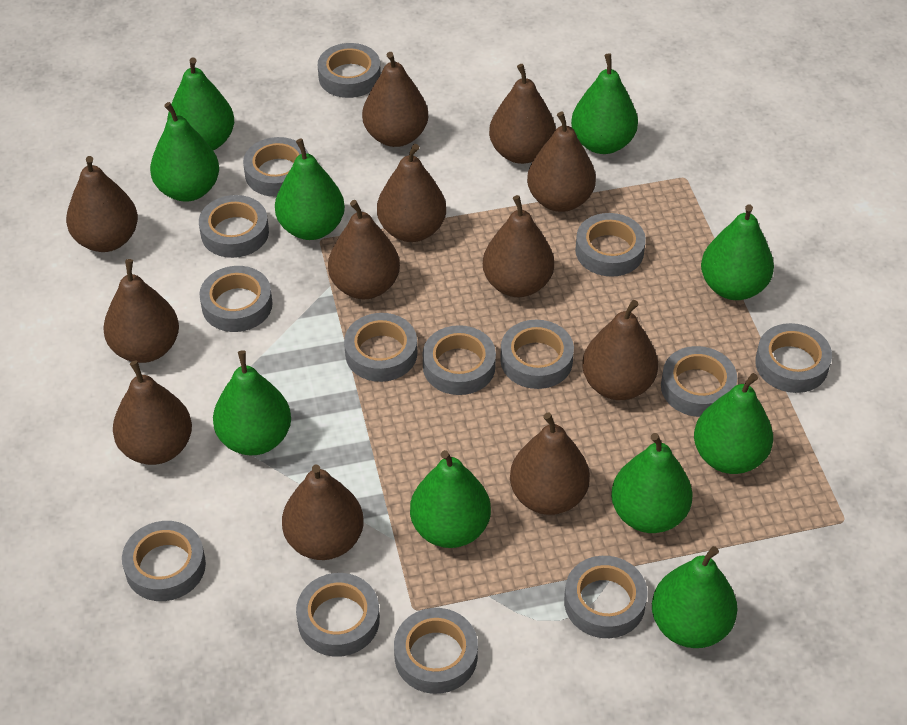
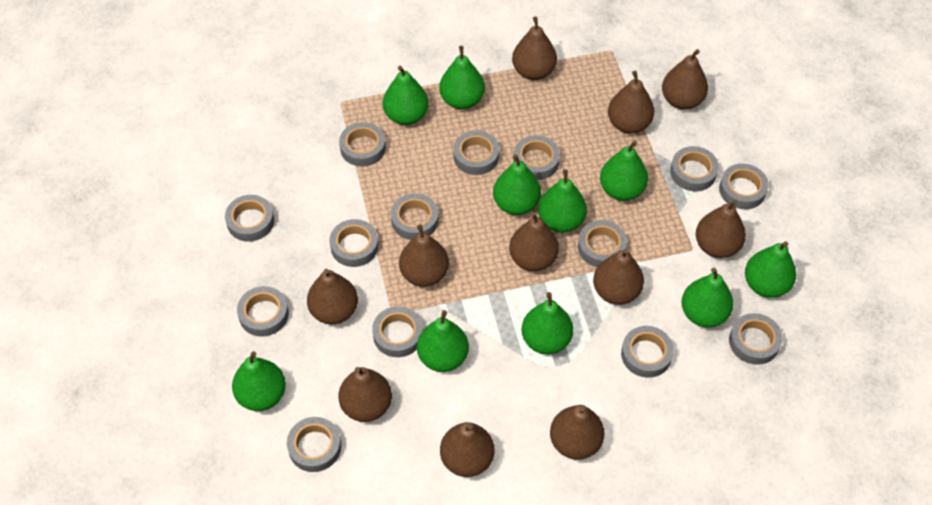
brown pear: 12 -> 11

